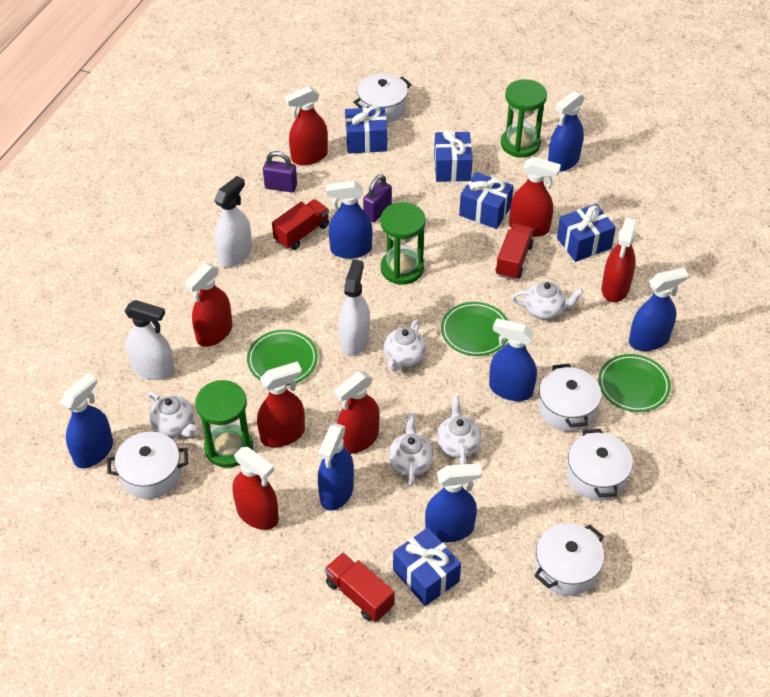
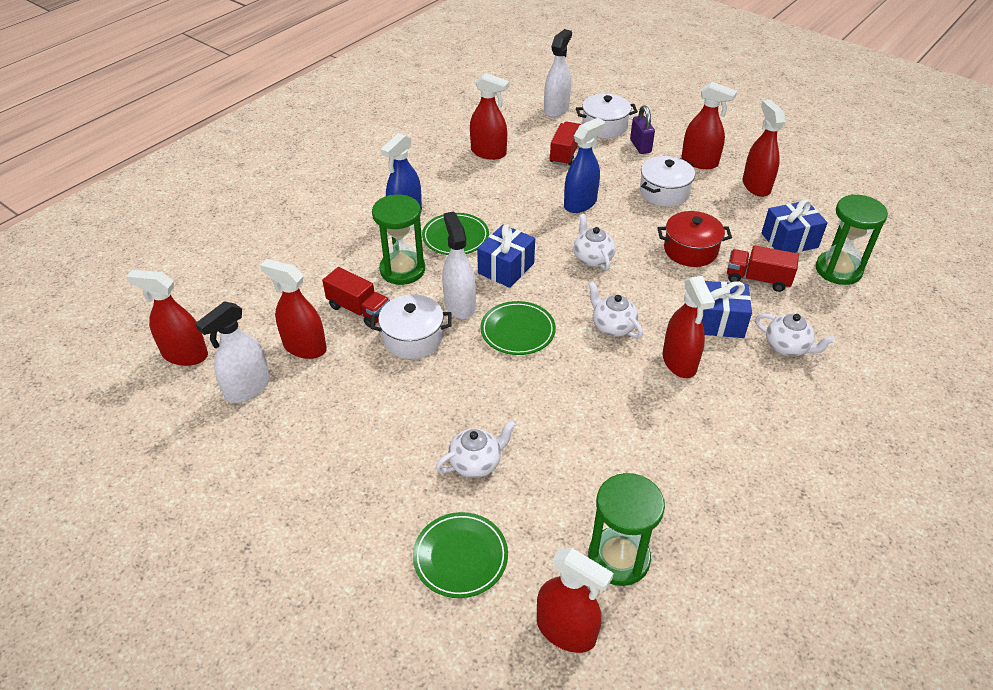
blue gift: 5 -> 3
blue spray bottle: 7 -> 2
purple padlock: 2 -> 1
red pot: 0 -> 1
white pot: 5 -> 3
white teapot: 5 -> 4

